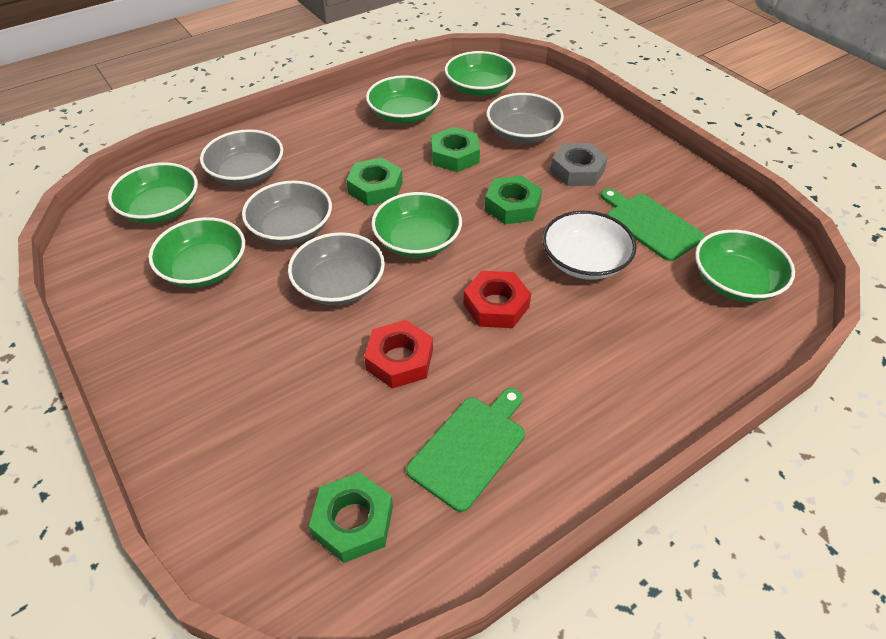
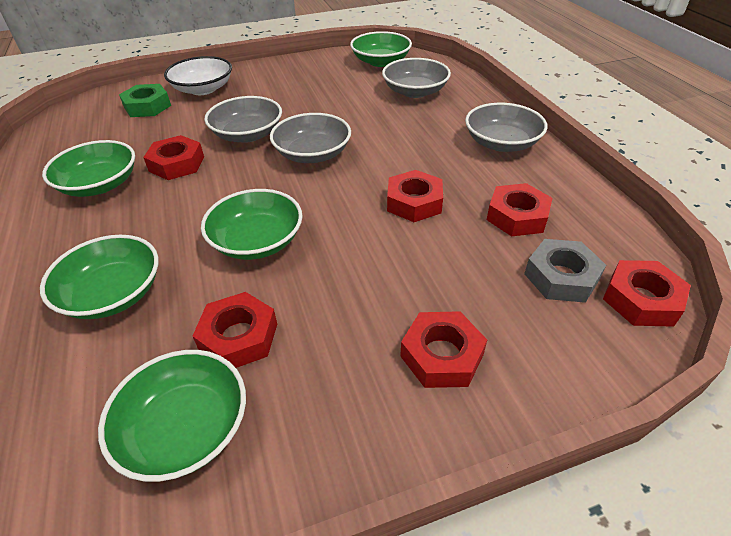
green bowl: 6 -> 5
green cutting board: 2 -> 0
green nut: 4 -> 1
red nut: 2 -> 6

